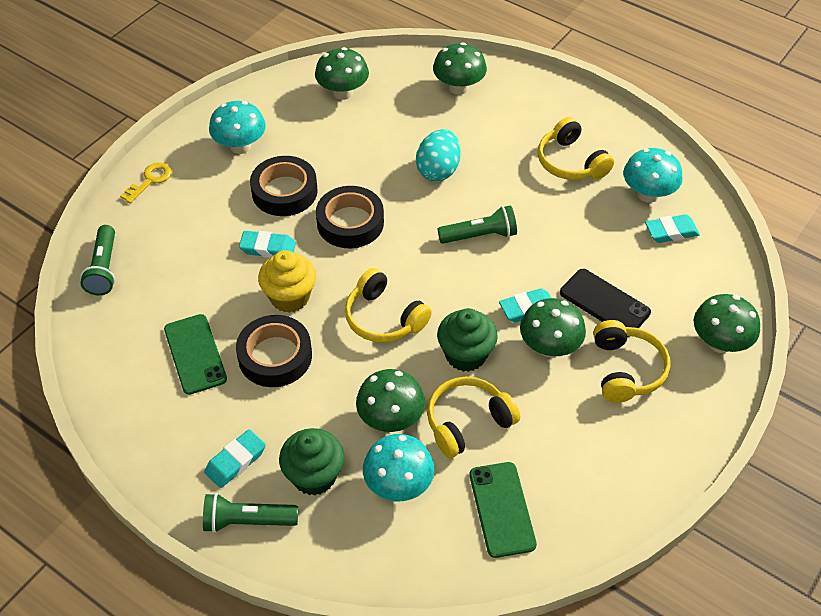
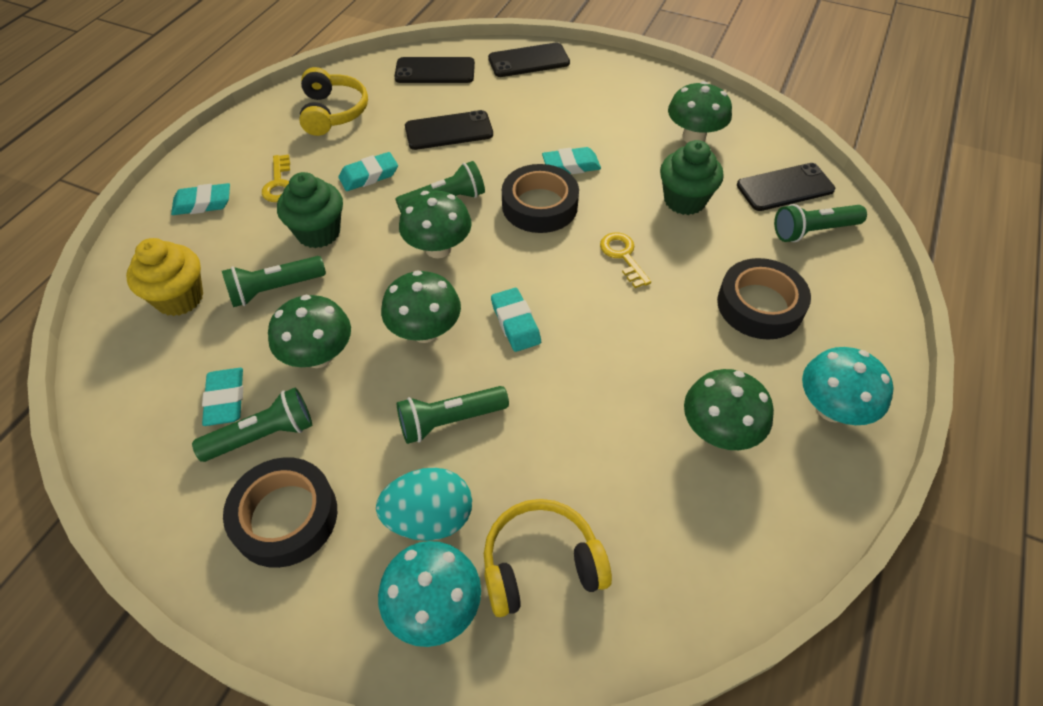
black phone: 1 -> 4
green flashlight: 3 -> 5
green phone: 2 -> 0
turquoise eraser: 4 -> 5
turquoise mushroom: 3 -> 2
yellow headphones: 4 -> 2
yellow key: 1 -> 2

